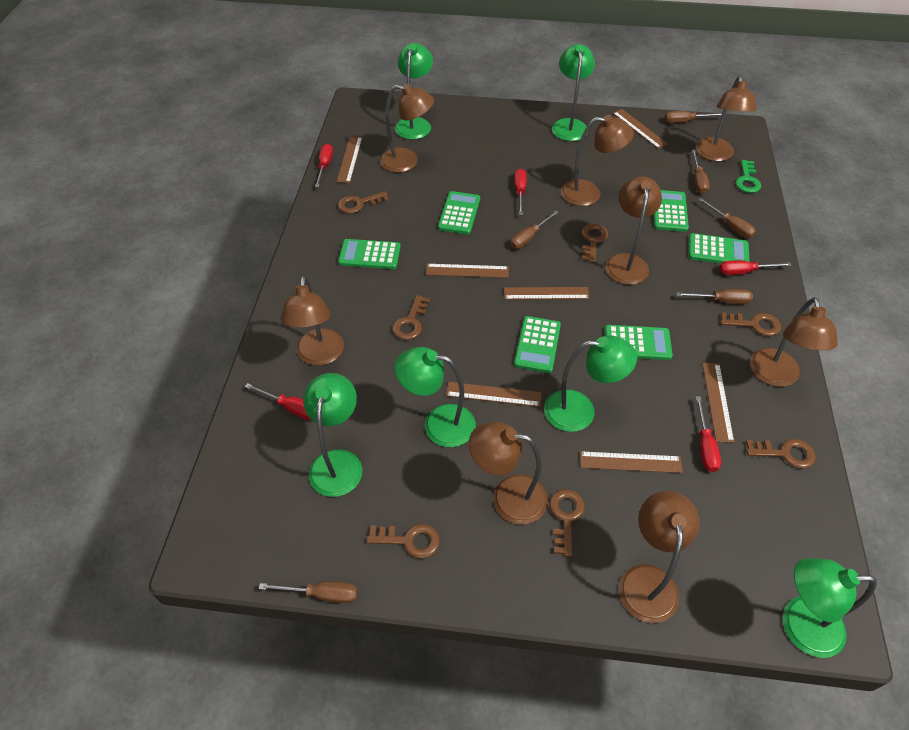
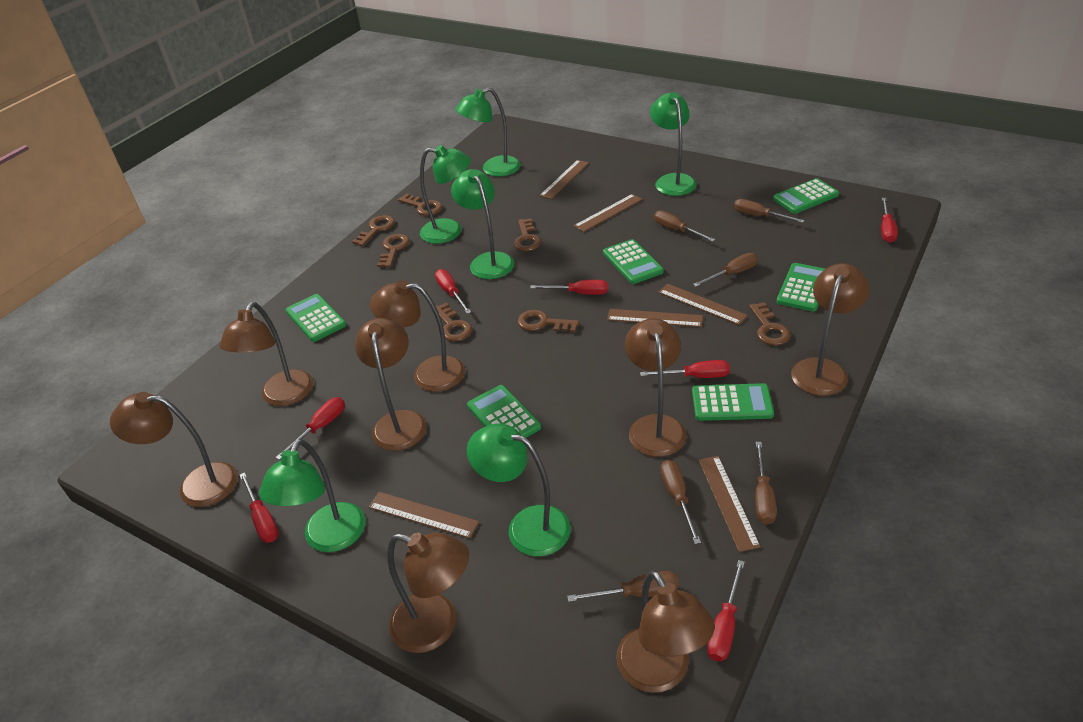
brown ruler: 7 -> 6
green key: 1 -> 0
red screwdriver: 5 -> 7

